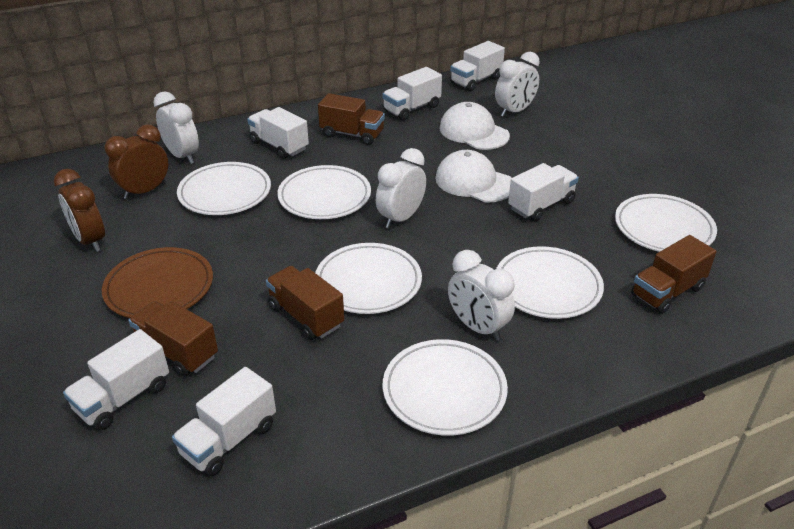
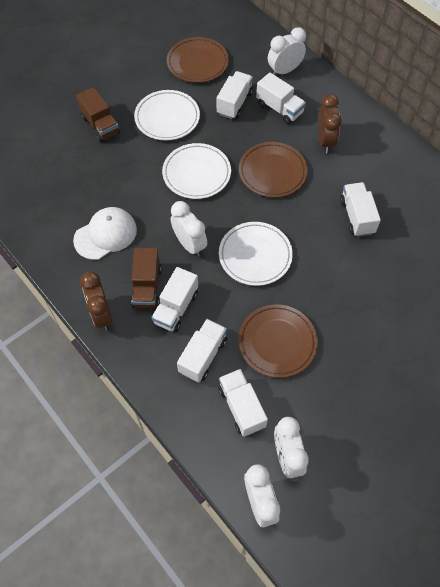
brown plate: 1 -> 3
brown truck: 4 -> 2
white cap: 2 -> 1
white plate: 6 -> 3

